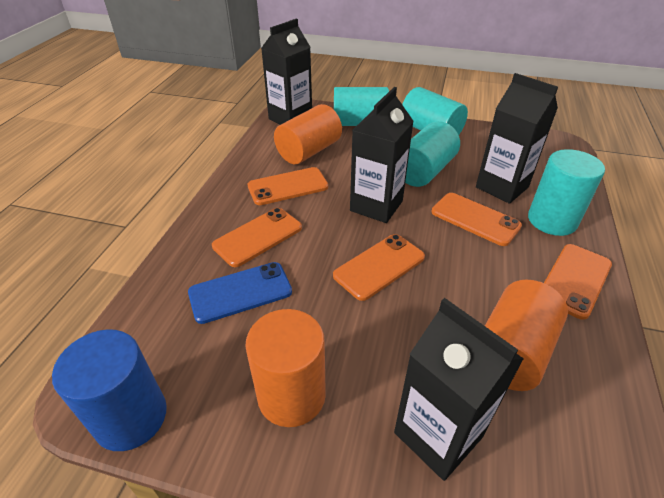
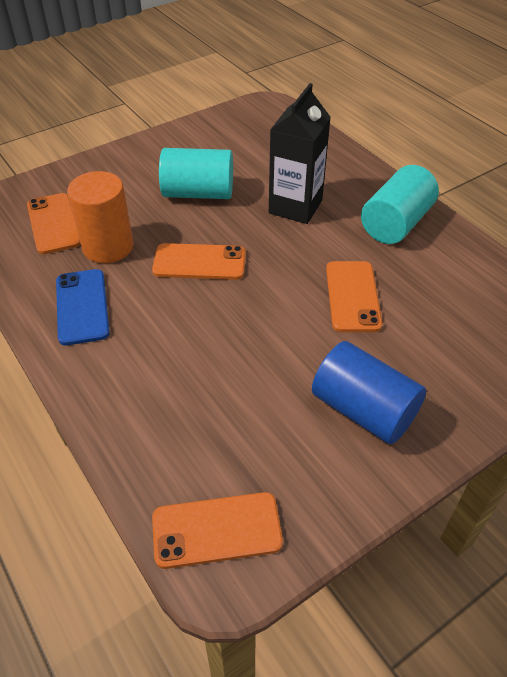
black carton: 4 -> 1
orange cylinder: 3 -> 1
orange phone: 5 -> 4
turquoise cylinder: 4 -> 2

